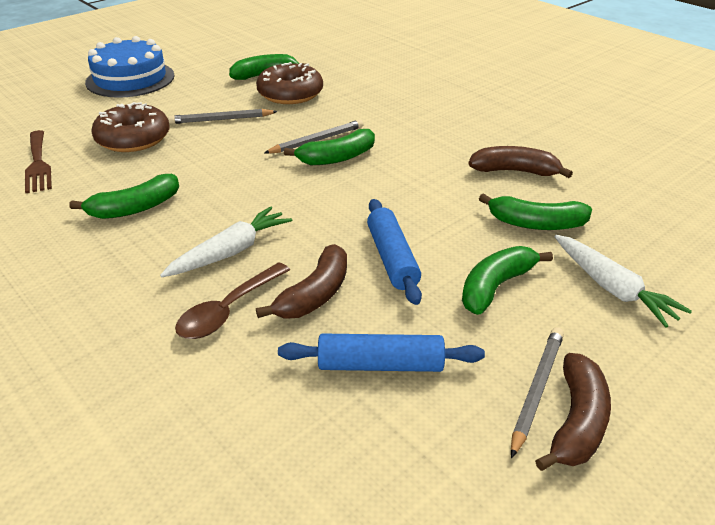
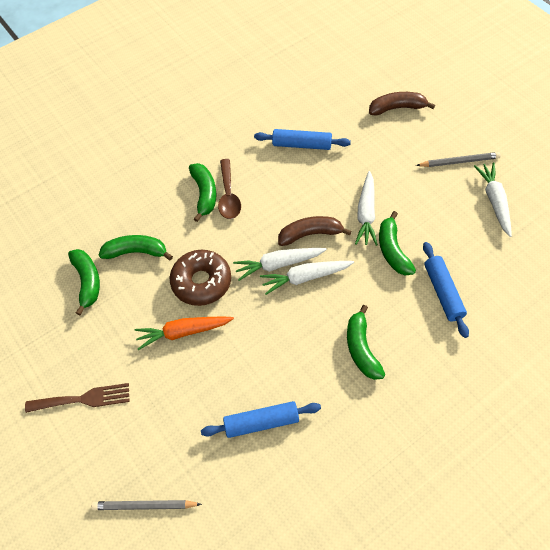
blue cake: 1 -> 0
blue rolling pin: 2 -> 3
brown banana: 3 -> 2
brown donut: 2 -> 1
grey pencil: 3 -> 2
orange carrot: 0 -> 1
white carrot: 2 -> 4

